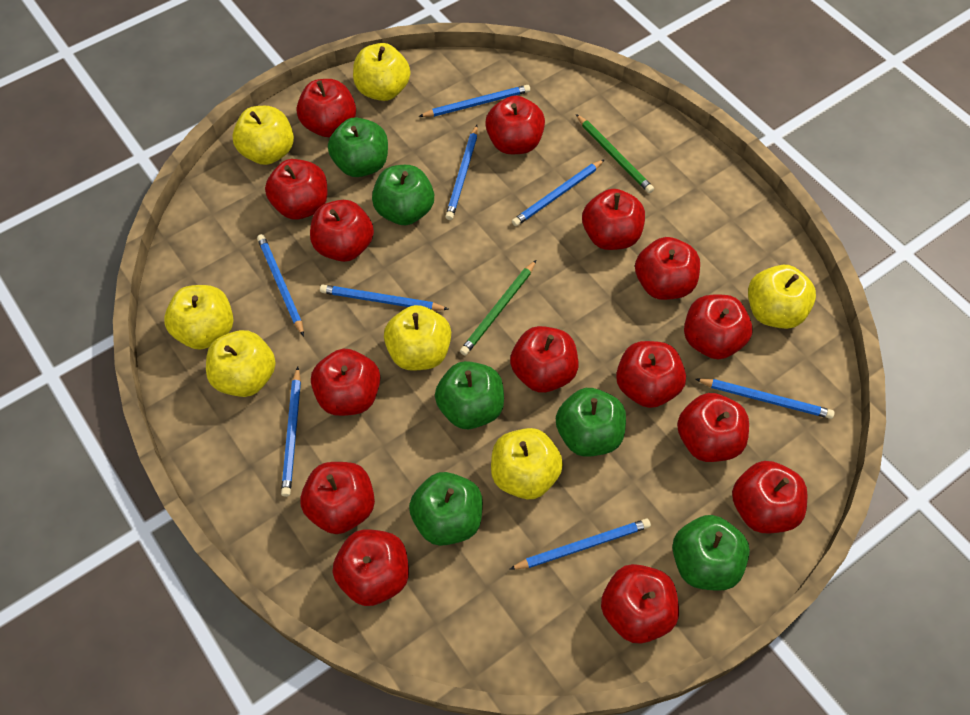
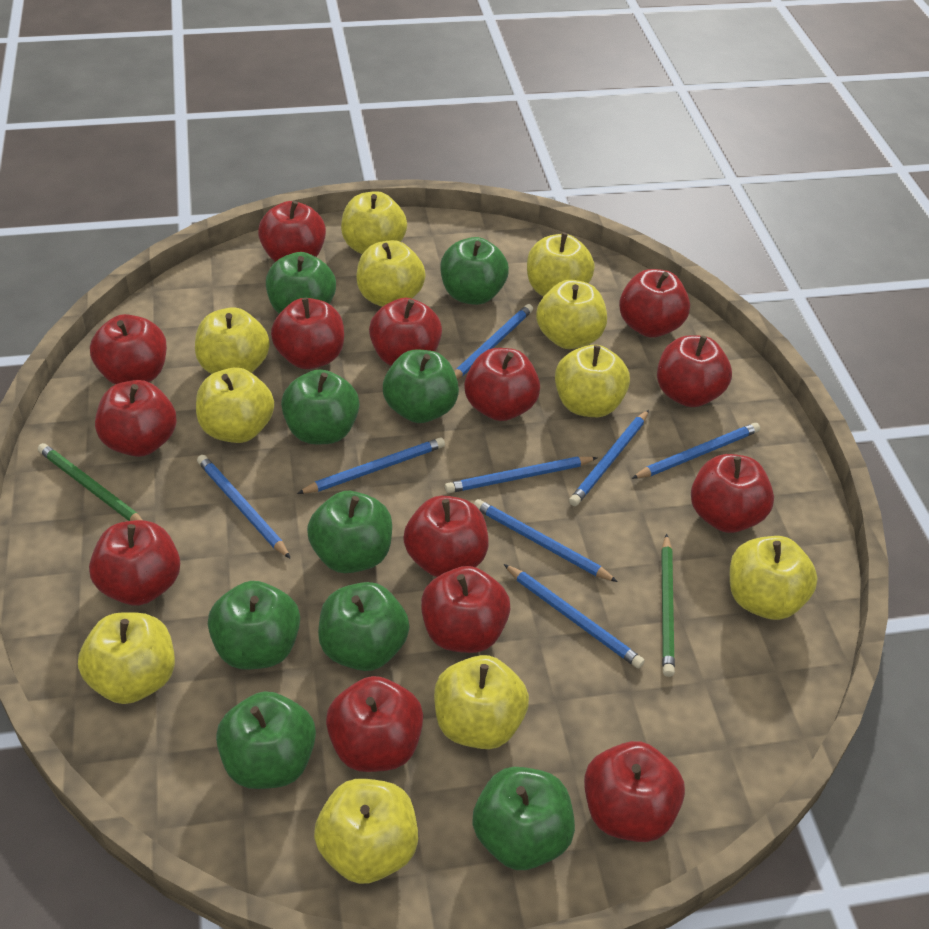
green apple: 6 -> 9
red apple: 15 -> 14
yellow apple: 7 -> 11

